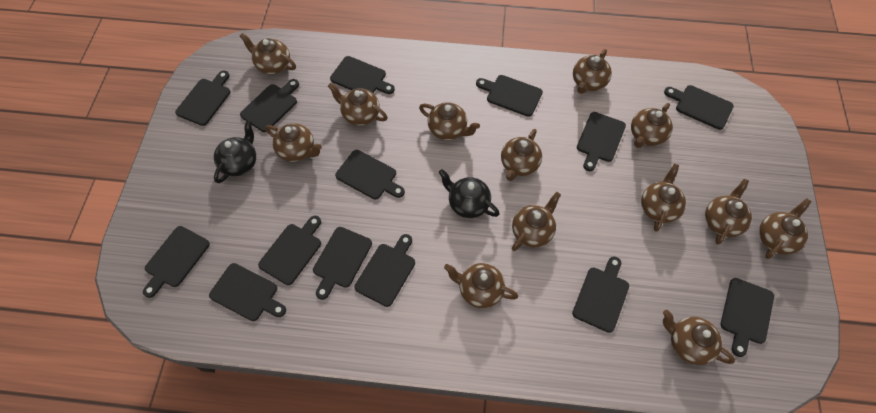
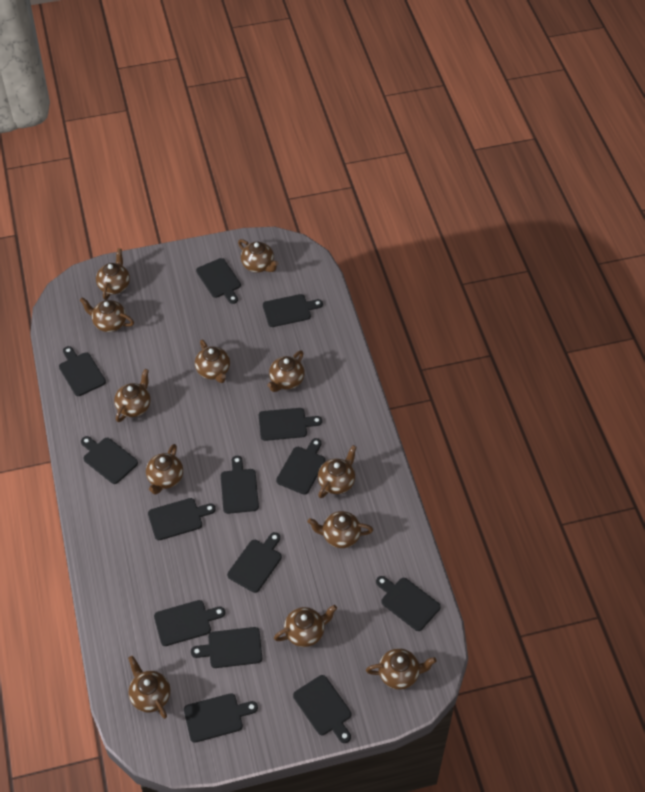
black teapot: 2 -> 0
brown teapot: 13 -> 12

